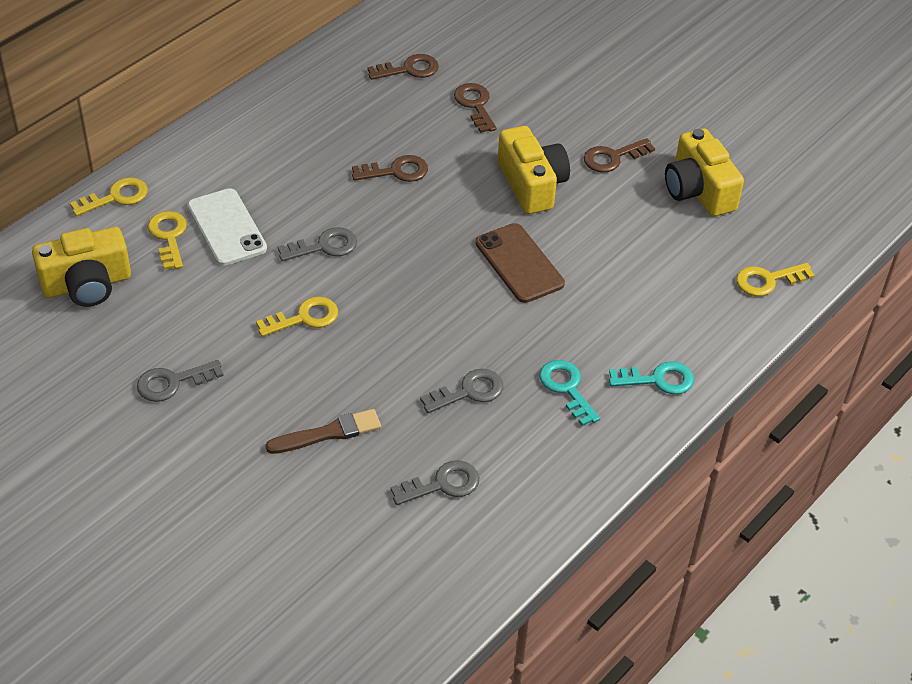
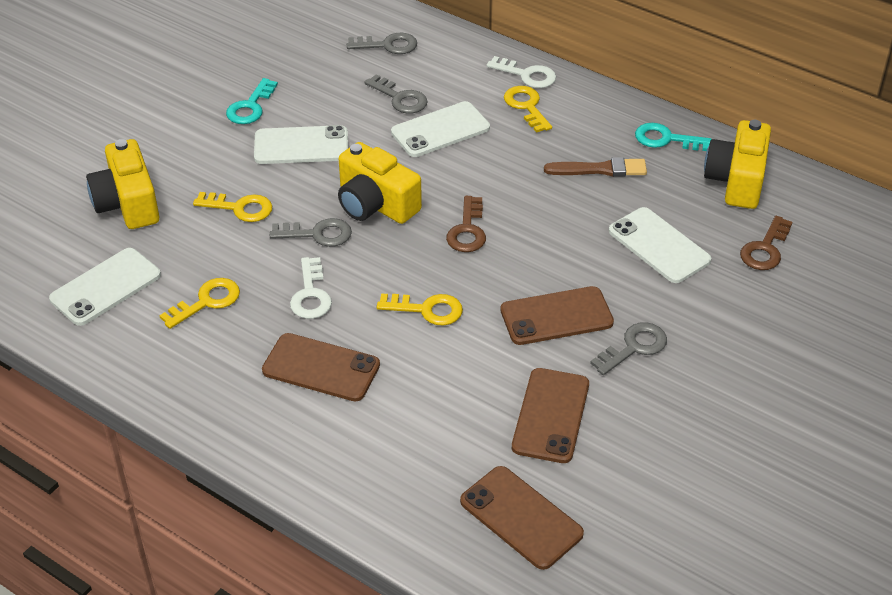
brown key: 4 -> 2
brown phone: 1 -> 4
white key: 0 -> 2
white phone: 1 -> 4

